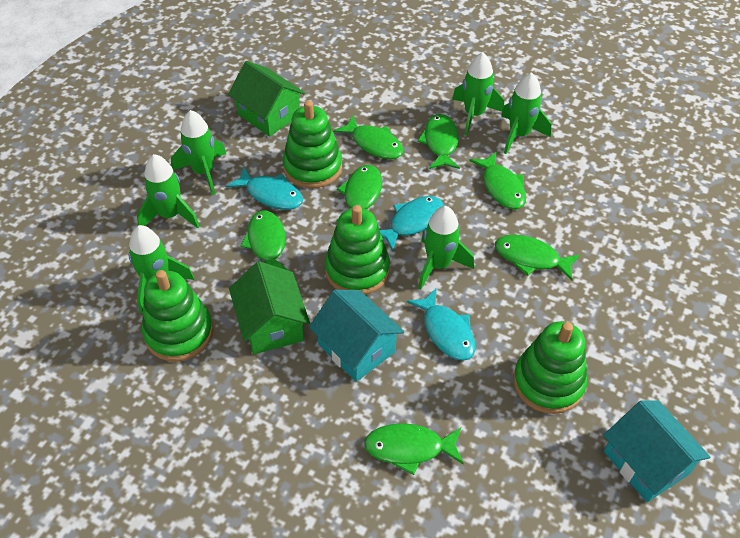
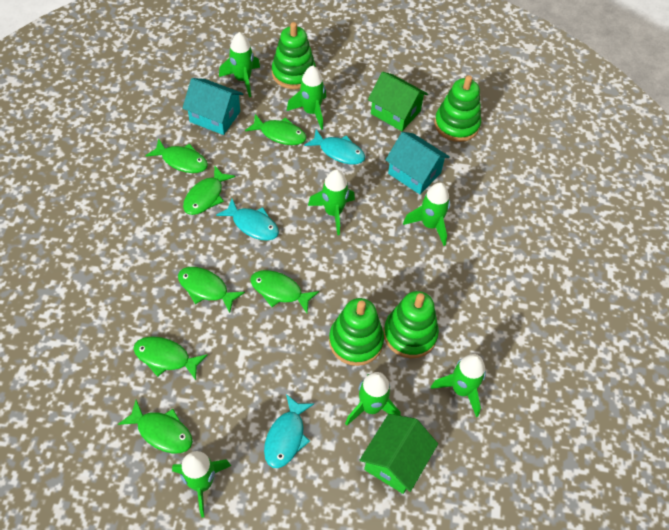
green rocket: 6 -> 7

